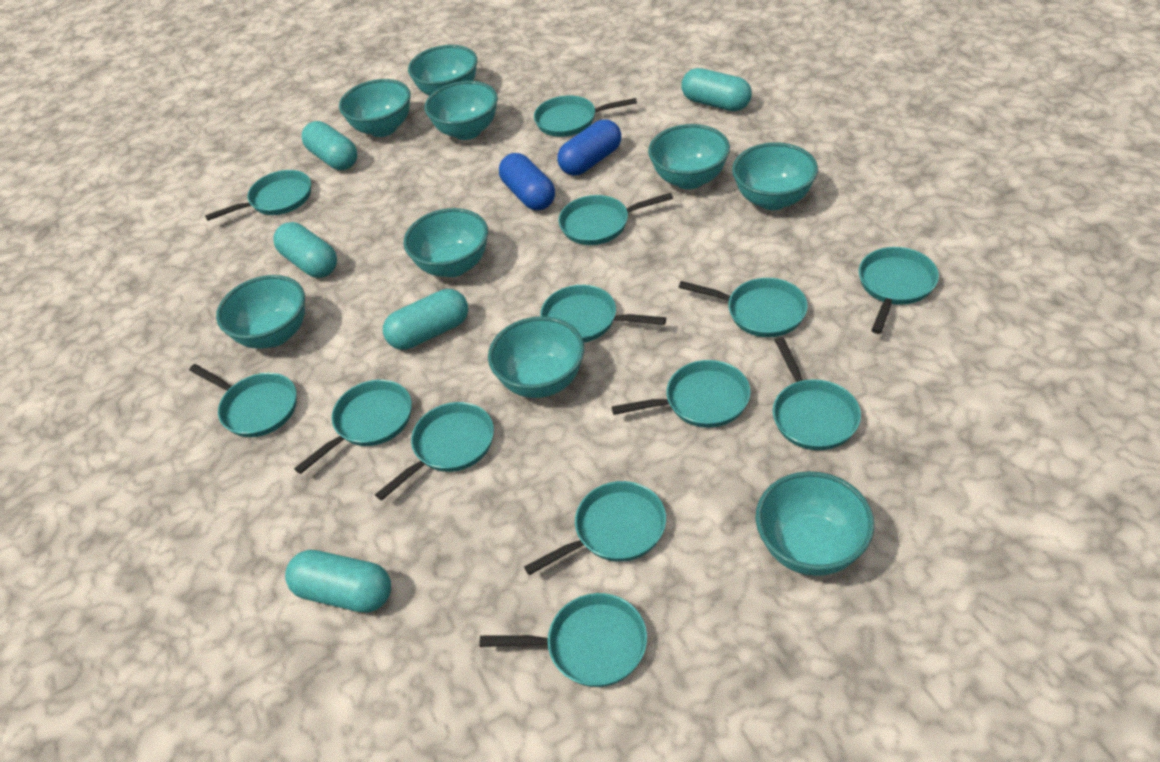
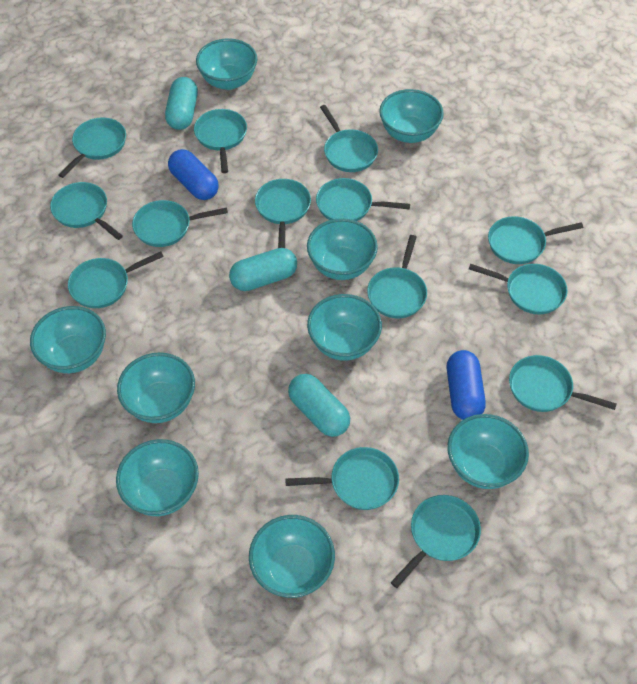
turquoise capsule: 5 -> 3
turquoise pan: 13 -> 14

